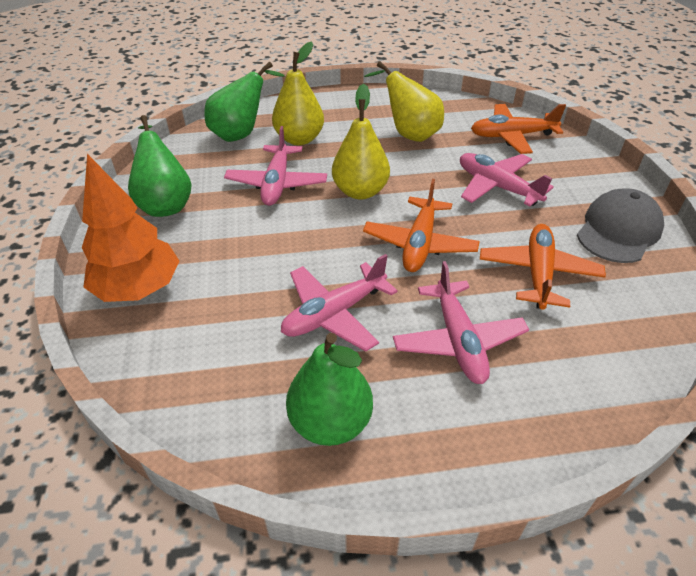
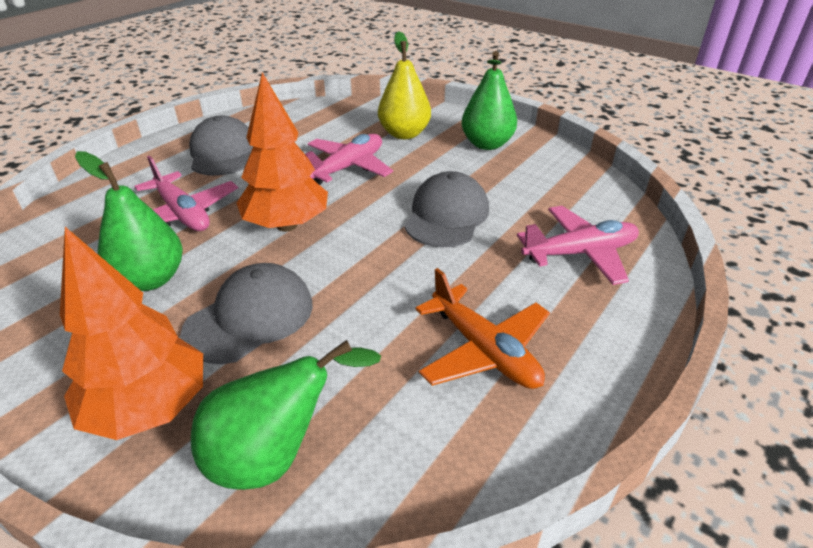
grey cap: 1 -> 3
orange plane: 3 -> 1
orange tree: 1 -> 2
pink plane: 4 -> 3
yellow pear: 3 -> 1

